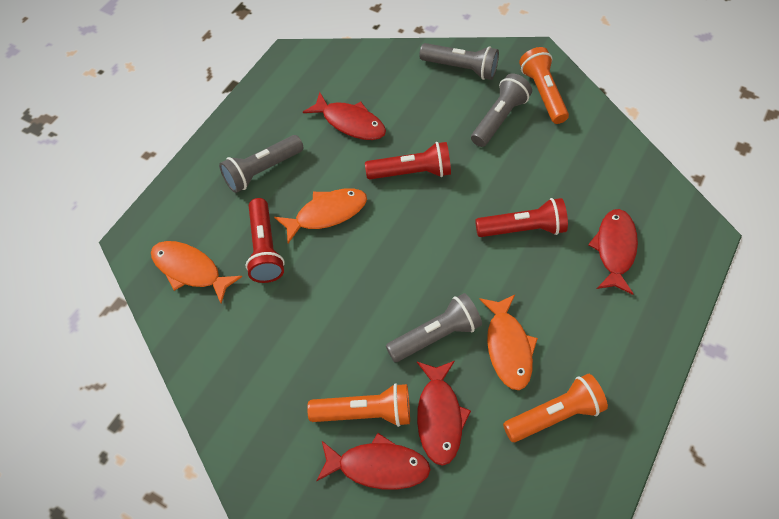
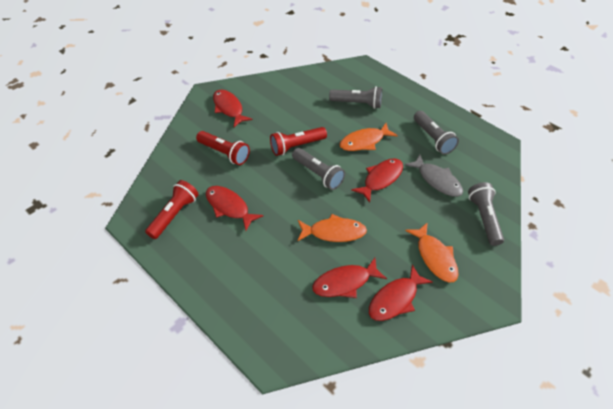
grey fish: 0 -> 1
orange flashlight: 3 -> 0
red fish: 4 -> 5

